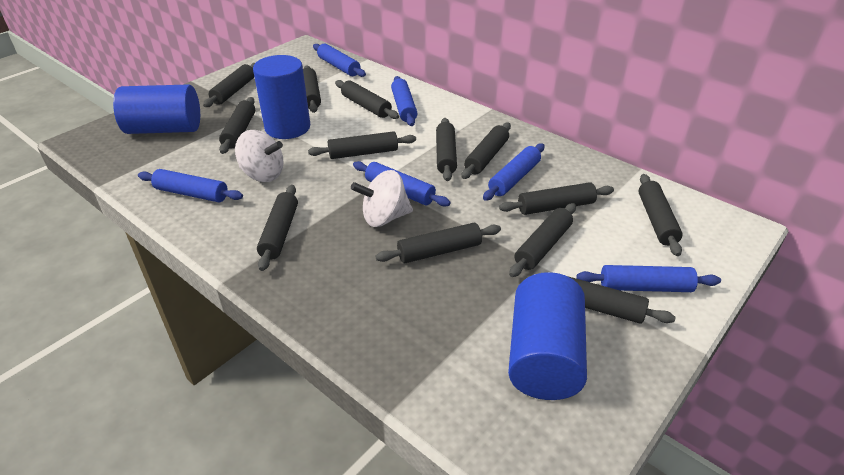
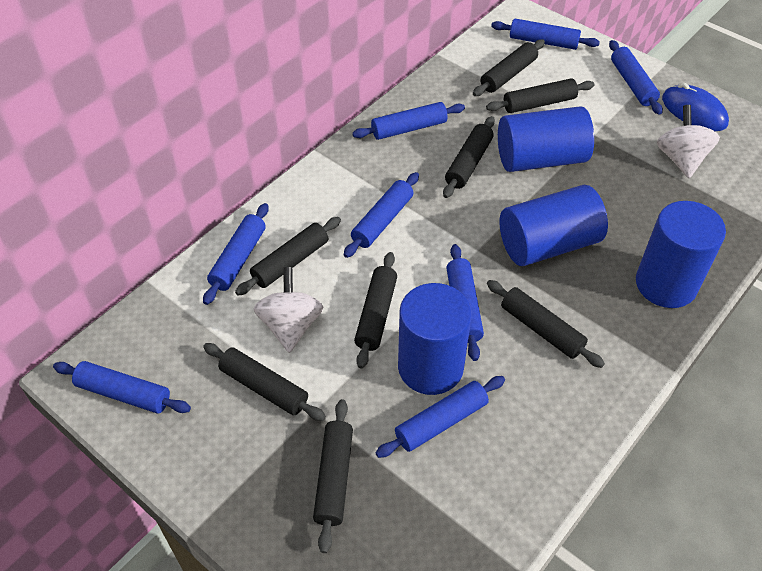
black rolling pin: 13 -> 8
blue cylinder: 3 -> 4
blue mouse: 0 -> 1
blue rolling pin: 6 -> 8

